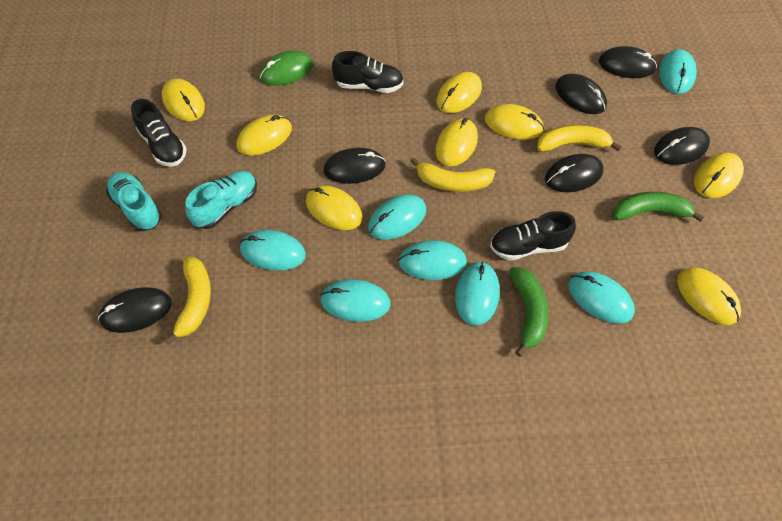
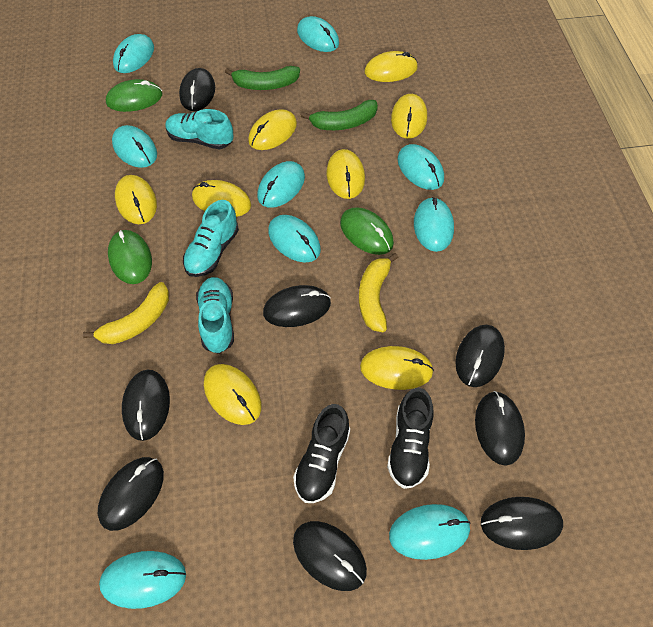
black mouse: 6 -> 8
black shoe: 3 -> 2
green mouse: 1 -> 3
turquoise mouse: 7 -> 9
turquoise shoe: 2 -> 3
yellow banana: 3 -> 2

